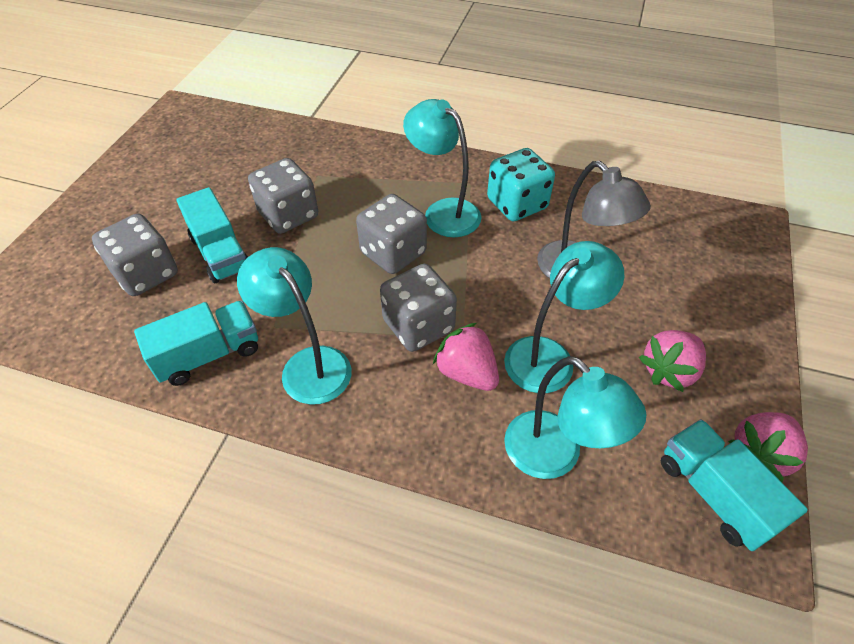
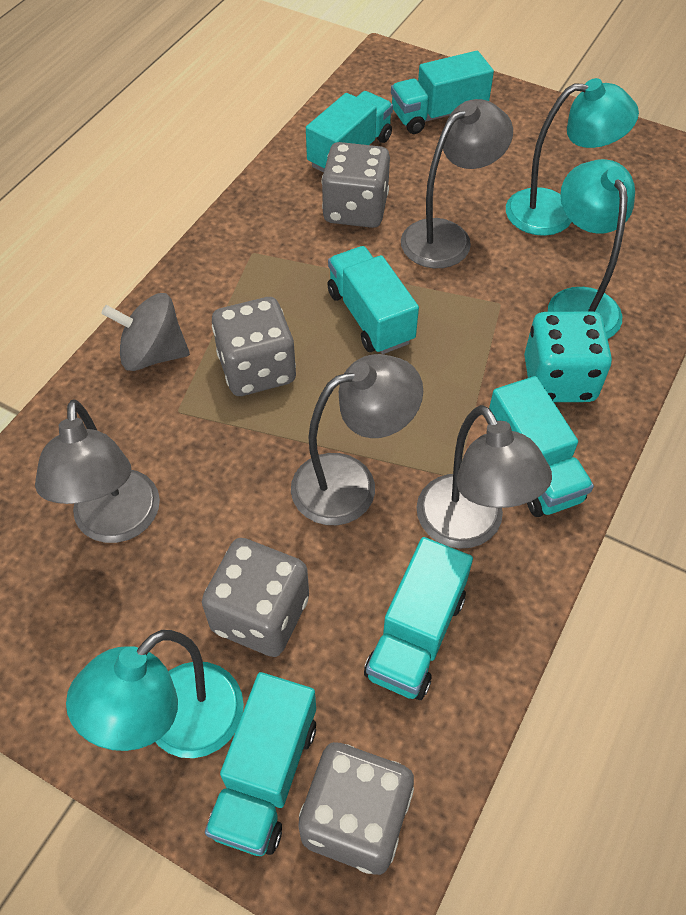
grey lamp: 1 -> 4
grey spinning top: 0 -> 1
pink strawberry: 3 -> 0
turquoise lamp: 4 -> 3
turquoise truck: 3 -> 6

